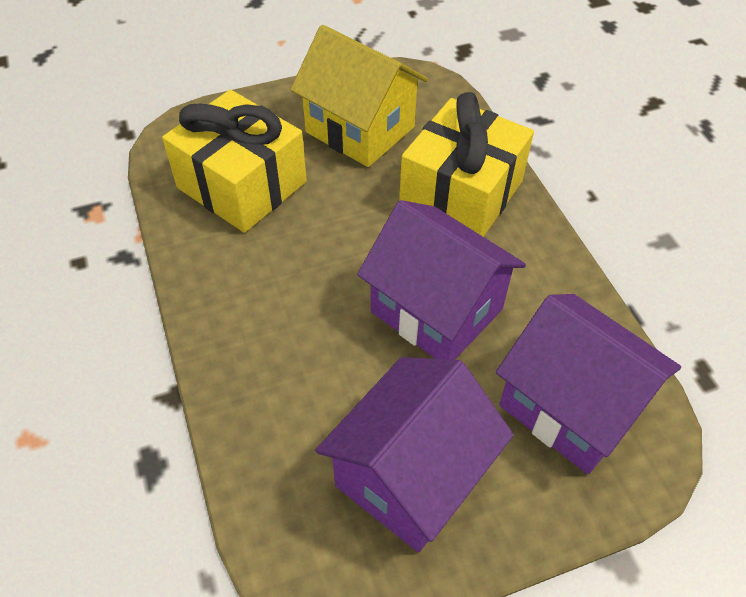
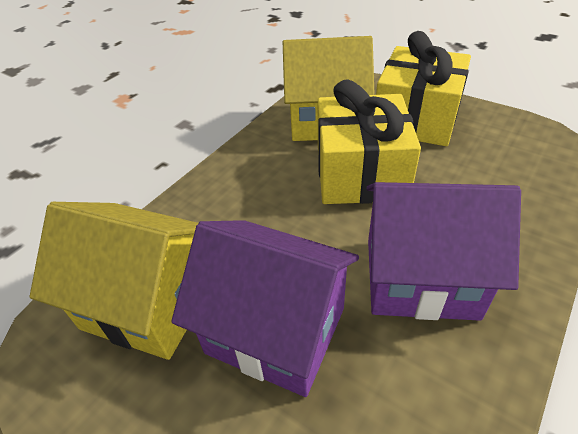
purple house: 3 -> 2
yellow house: 1 -> 2

